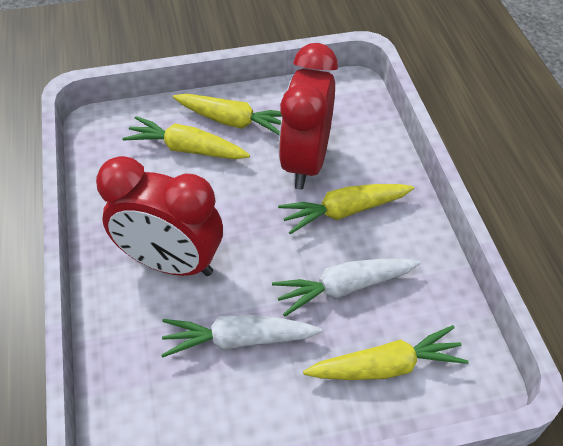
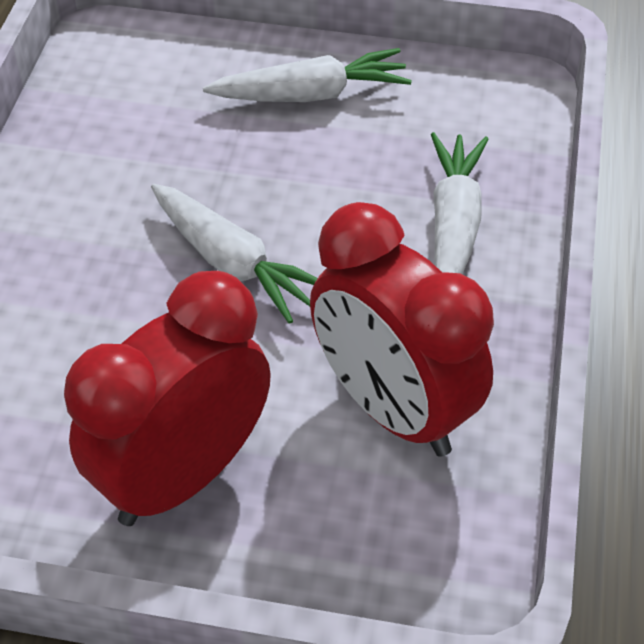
white carrot: 2 -> 3
yellow carrot: 4 -> 0

